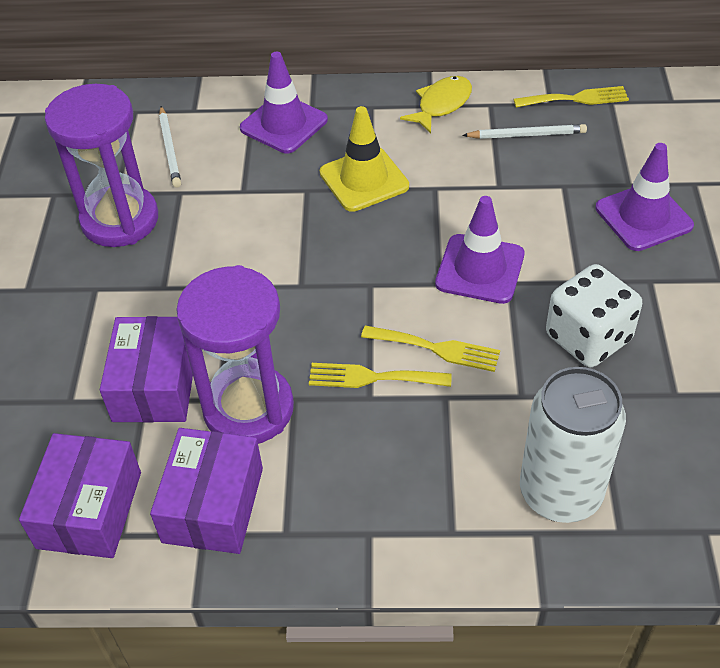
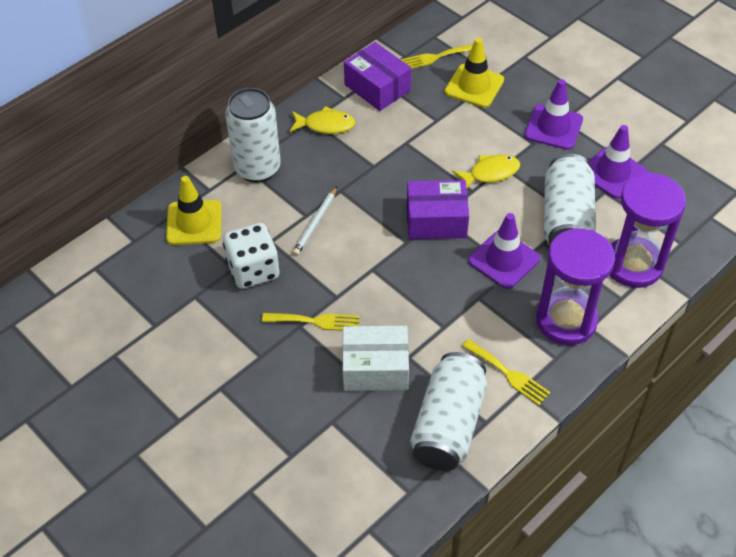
purple box: 3 -> 2
white box: 0 -> 1
white can: 1 -> 3
white pencil: 2 -> 1
yellow fish: 1 -> 2
yellow traffic cone: 1 -> 2

